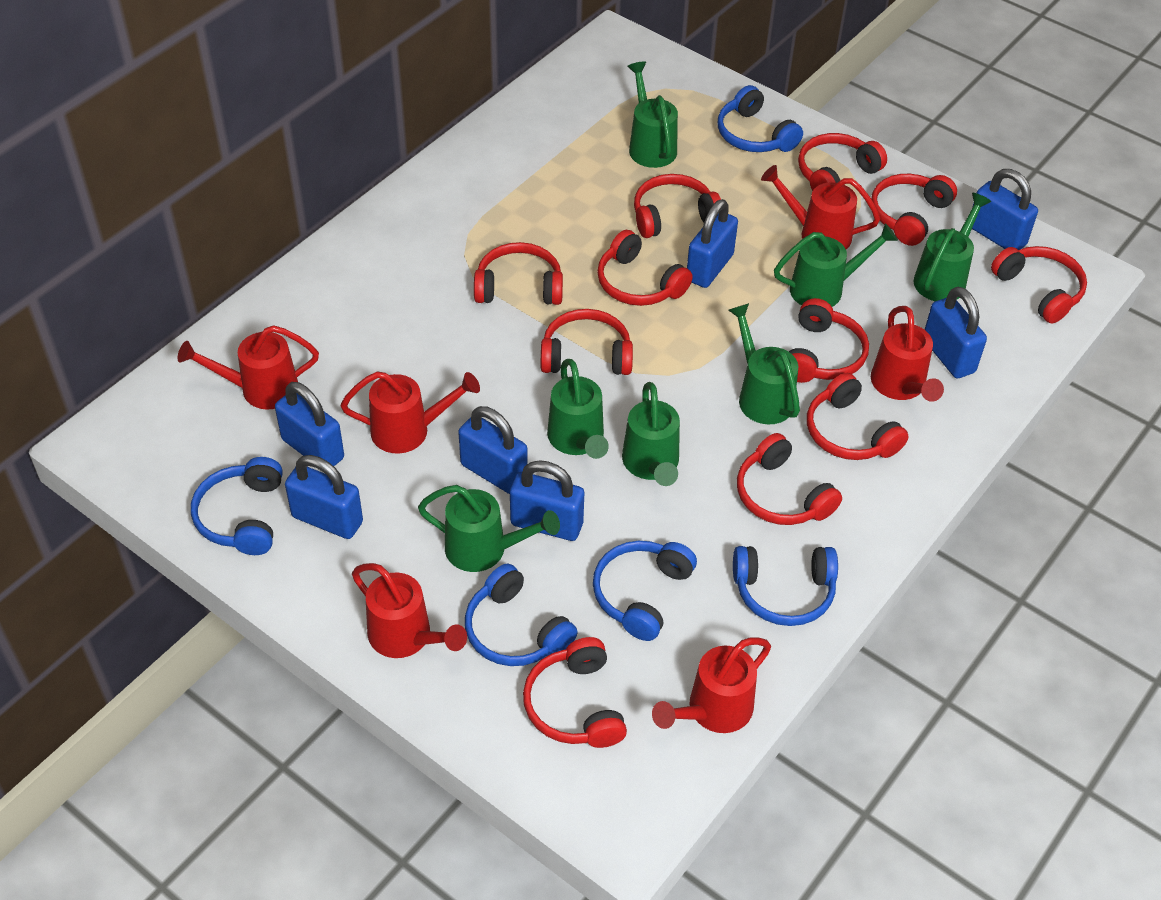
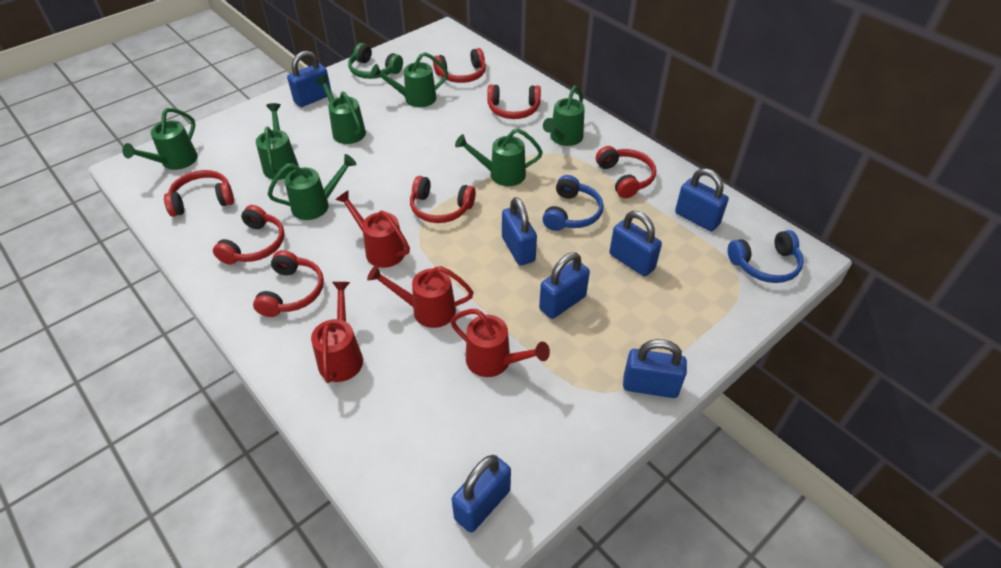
blue headphones: 5 -> 2
green headphones: 0 -> 1
red headphones: 11 -> 7
red watering can: 6 -> 4

